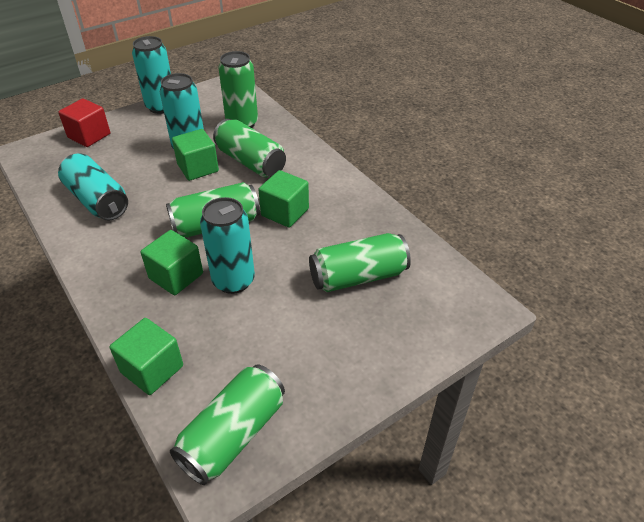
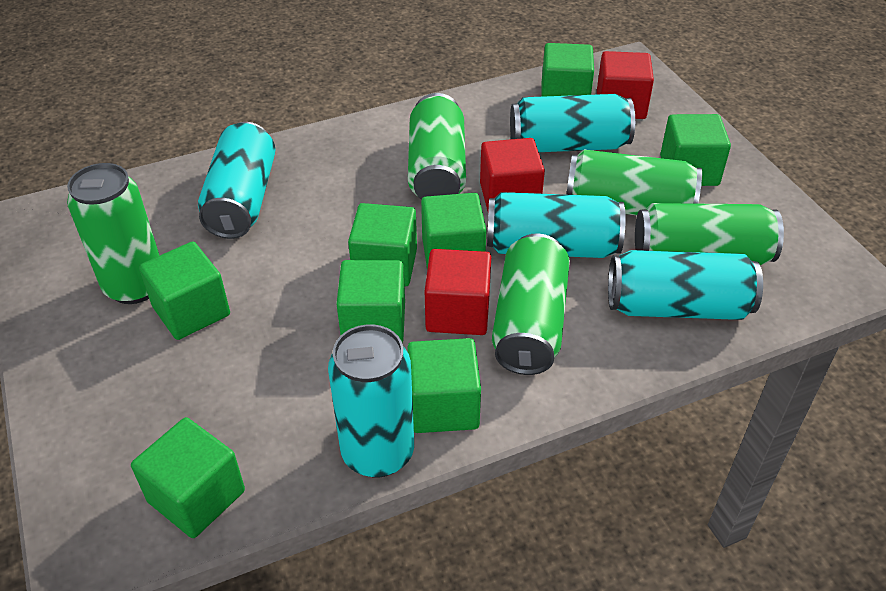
green cube: 4 -> 8
red cube: 1 -> 3
turquoise can: 4 -> 5

